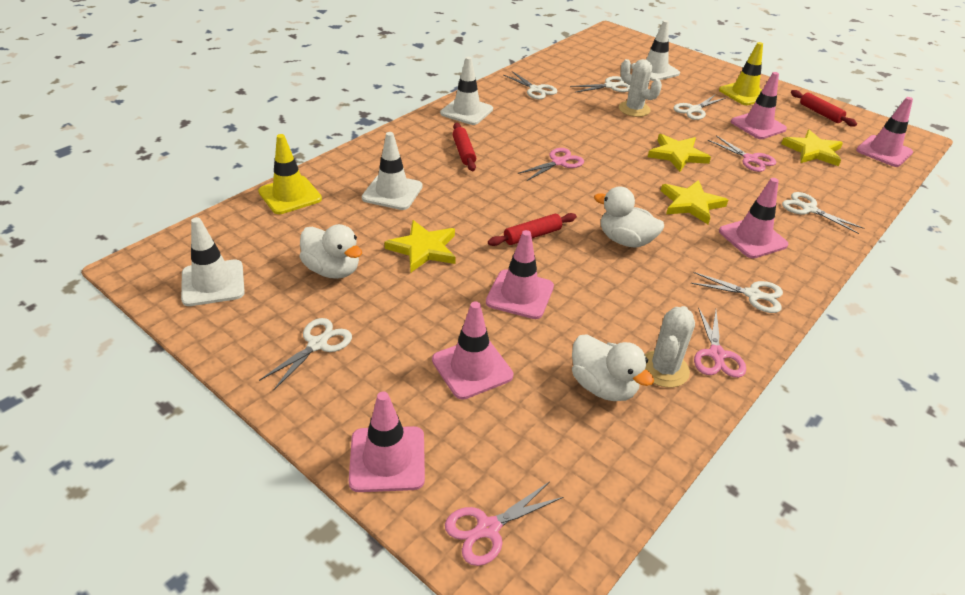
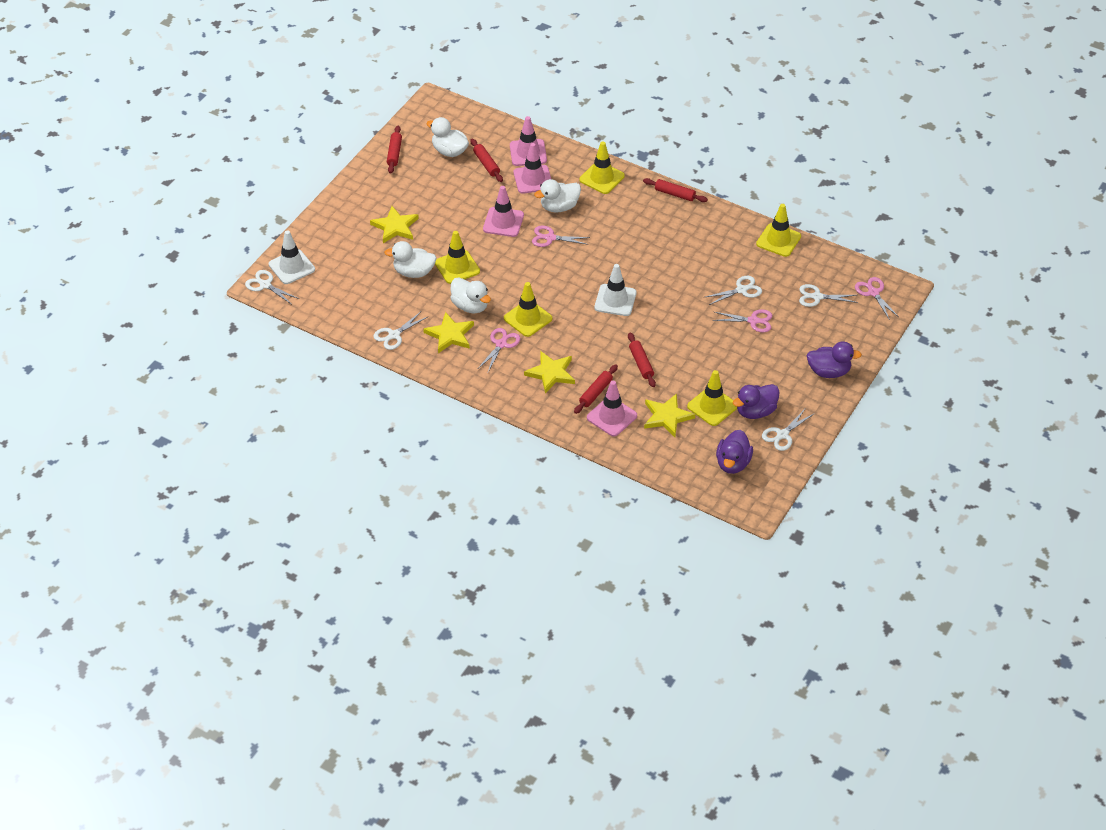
pink traffic cone: 6 -> 4
purple duck: 0 -> 3
red rolling pin: 3 -> 5
white cactus: 2 -> 0
white duck: 3 -> 4
white scissors: 6 -> 5
white traffic cone: 4 -> 2
yellow traffic cone: 2 -> 5

